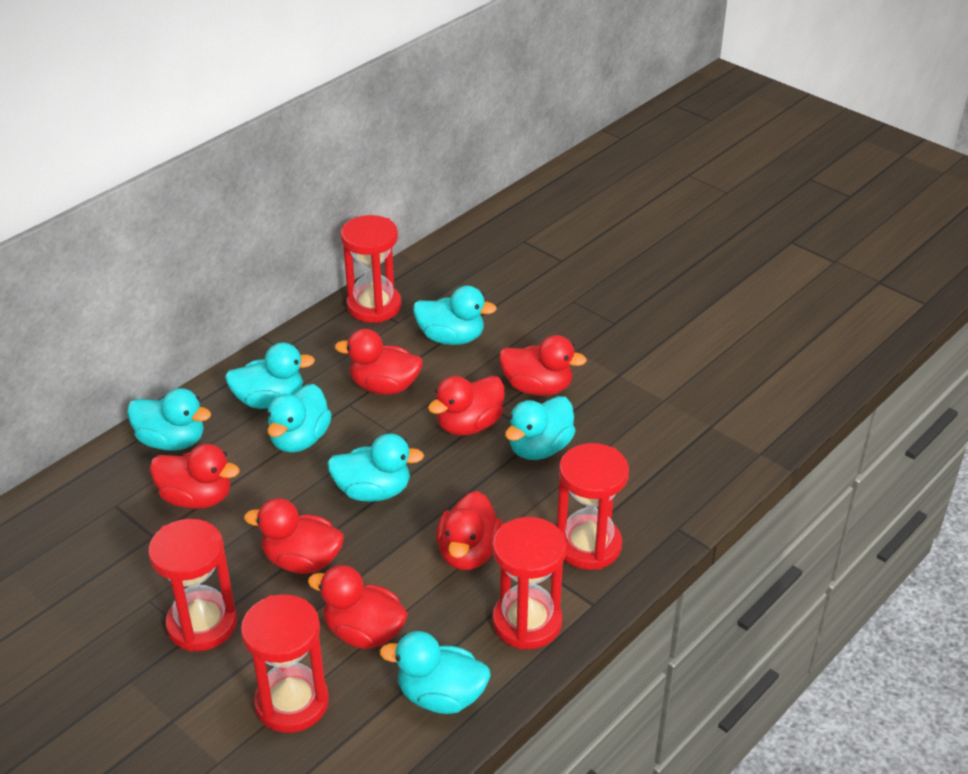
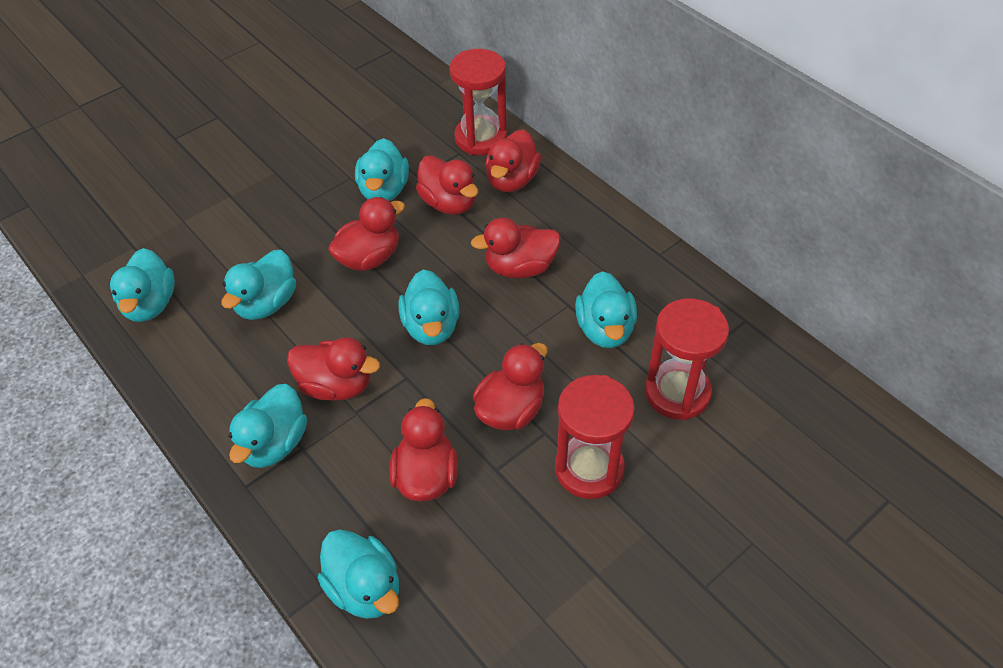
red hourglass: 5 -> 3

